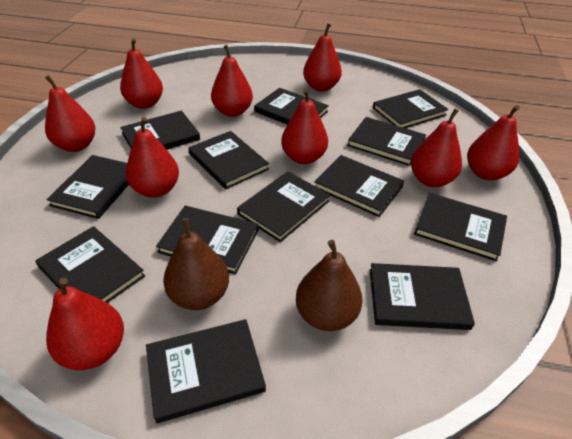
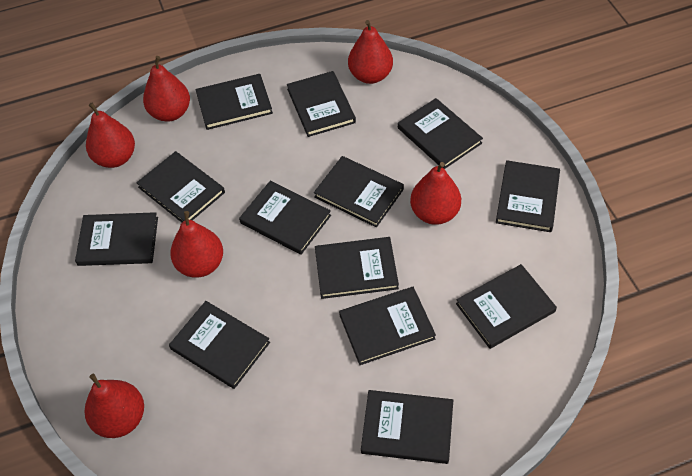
brown pear: 2 -> 0
red pear: 9 -> 6

